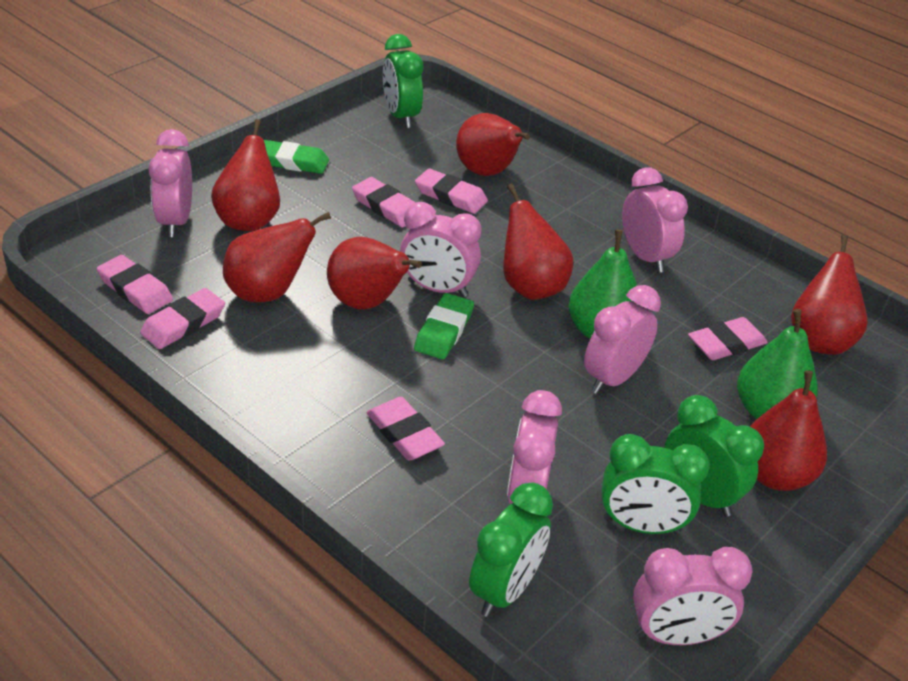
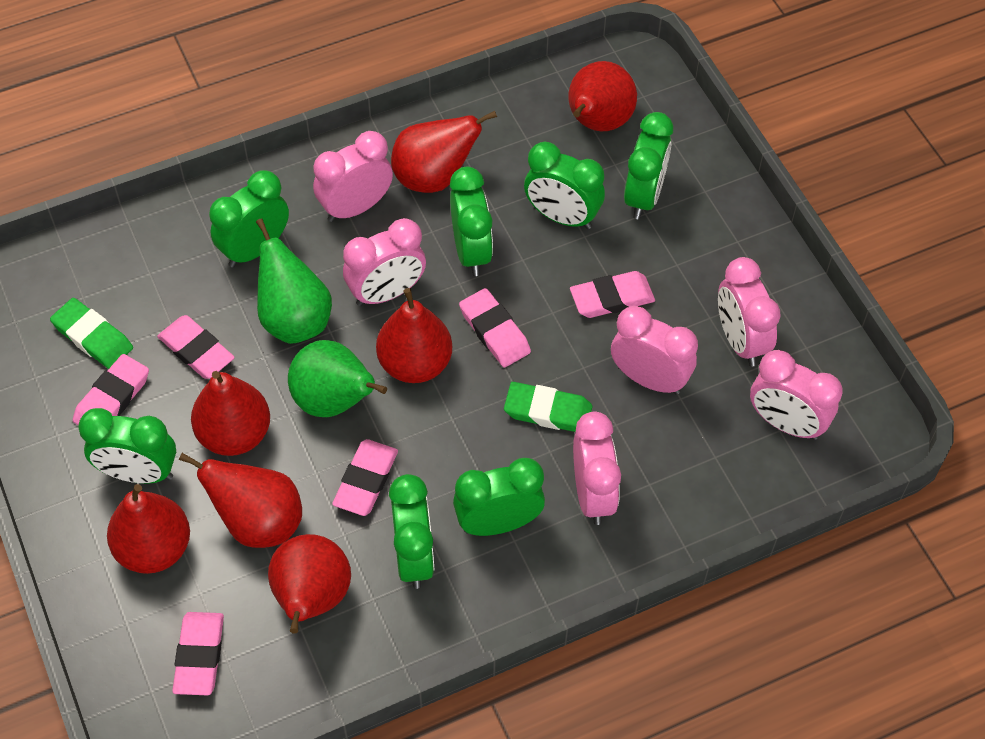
green clock: 4 -> 7

